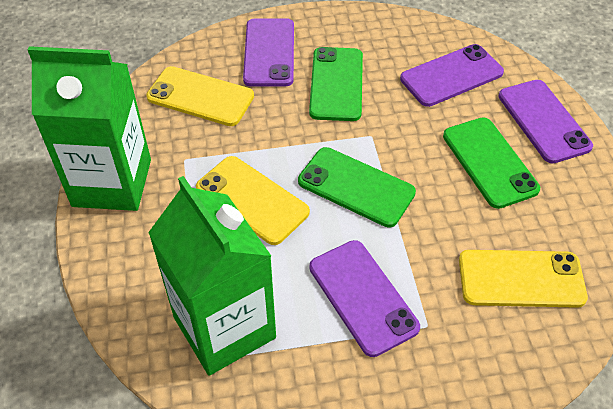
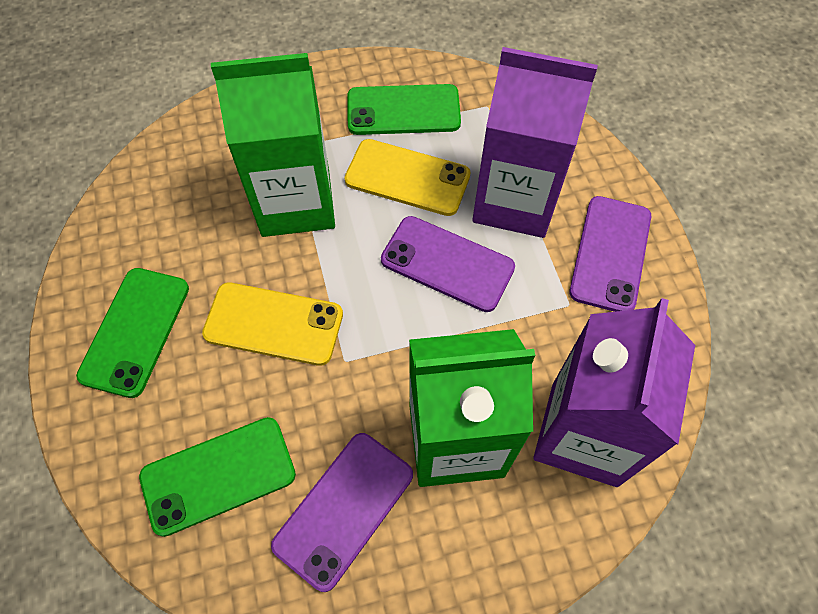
purple carton: 0 -> 2
purple phone: 4 -> 3
yellow phone: 3 -> 2

